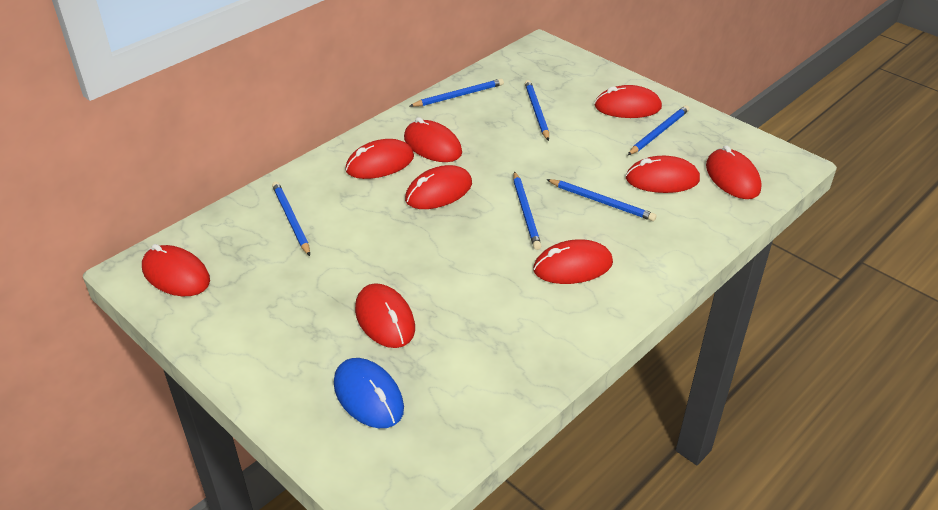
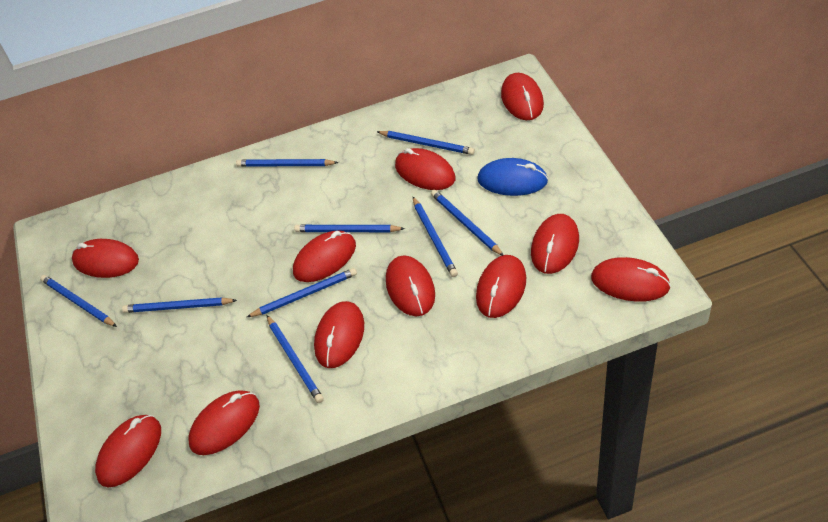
blue pencil: 6 -> 9
red mouse: 9 -> 11

